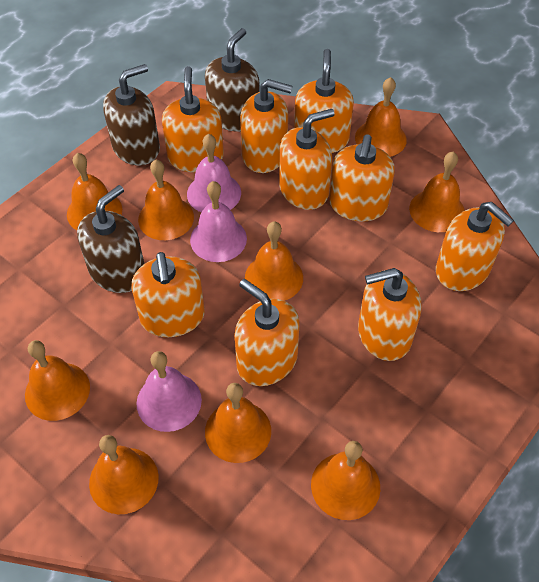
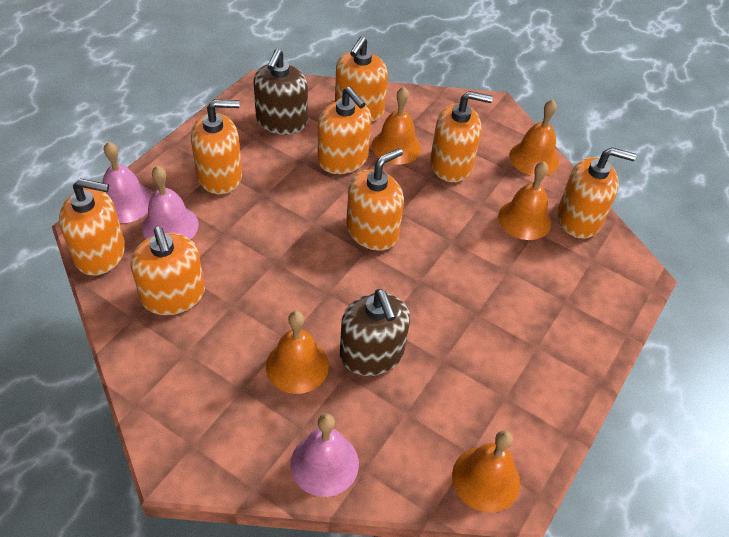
brown soap dispenser: 3 -> 2
orange bell: 9 -> 5
orange soap dispenser: 9 -> 8

